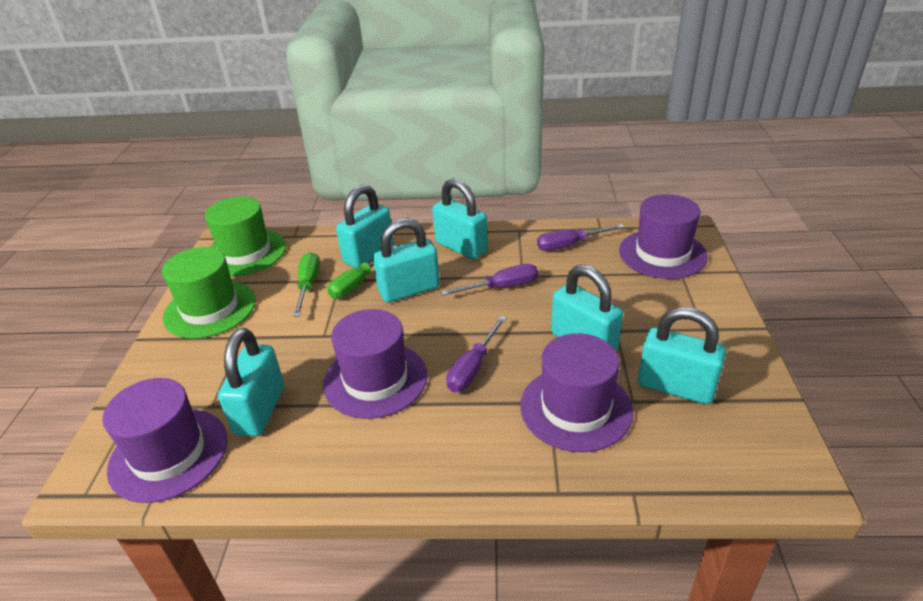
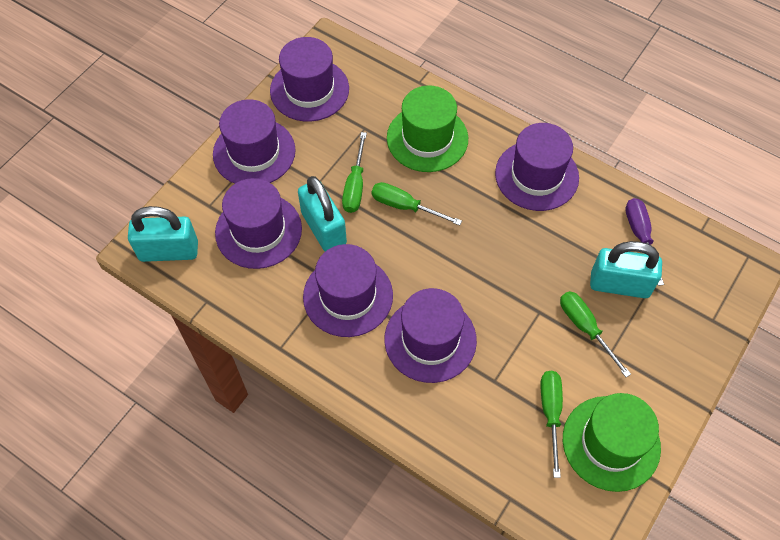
green screwdriver: 2 -> 4
purple hat: 4 -> 6
purple screwdriver: 3 -> 1
turquoise padlock: 6 -> 3

